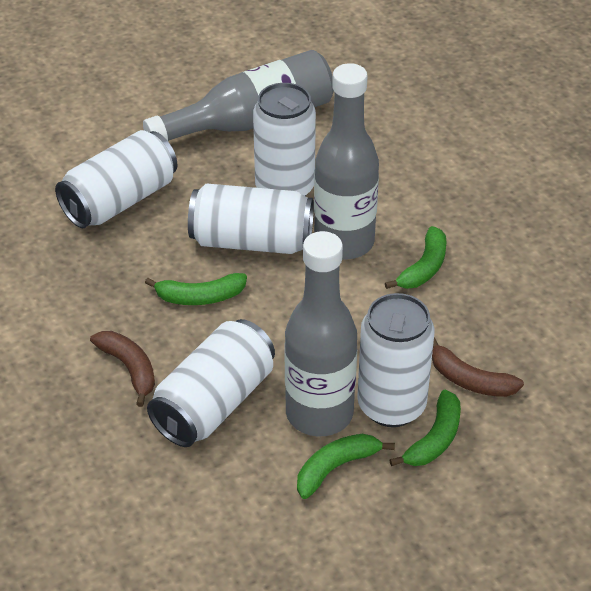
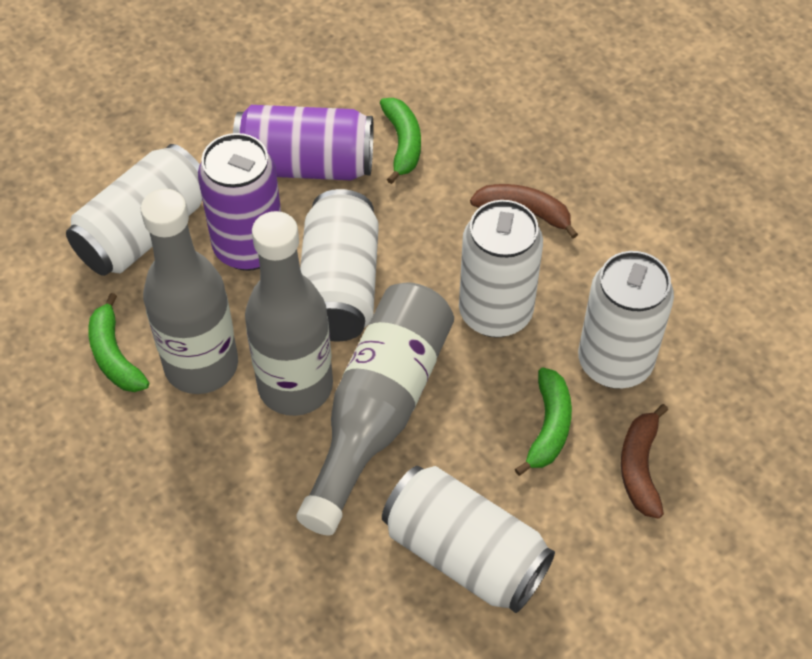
green banana: 4 -> 3
purple can: 0 -> 2

